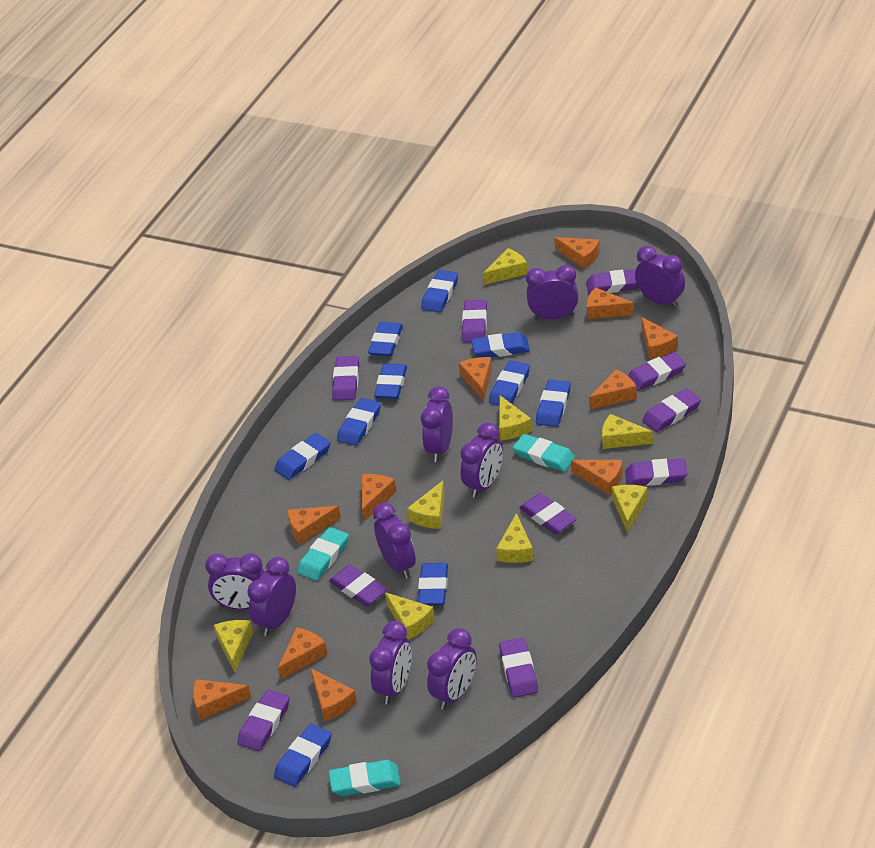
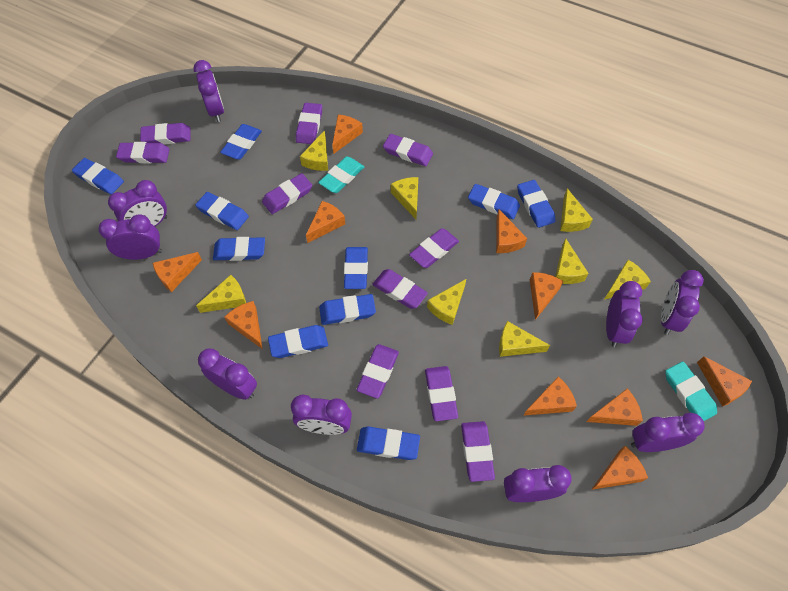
orange cheese: 11 -> 10
turquoise eraser: 3 -> 2

